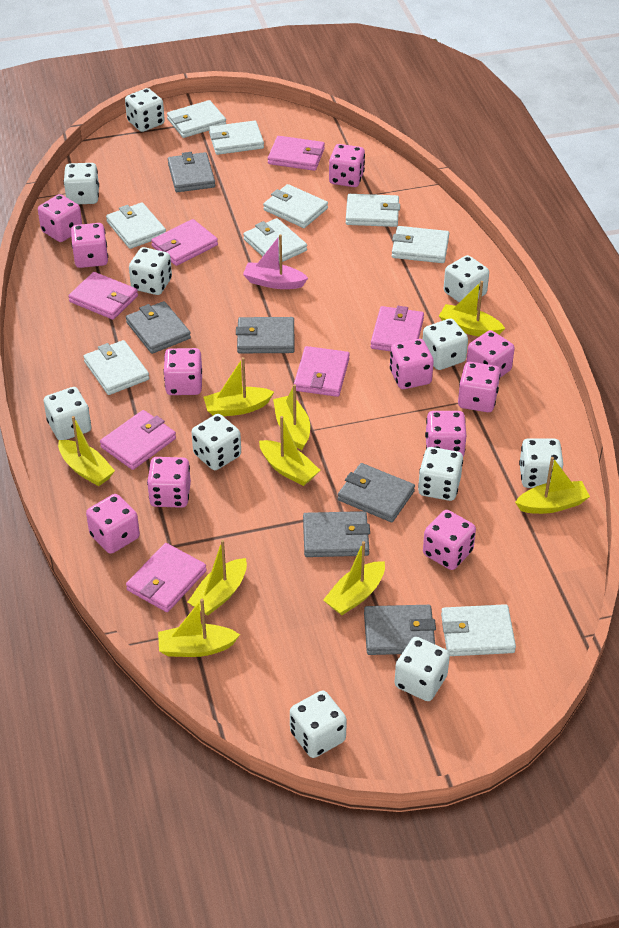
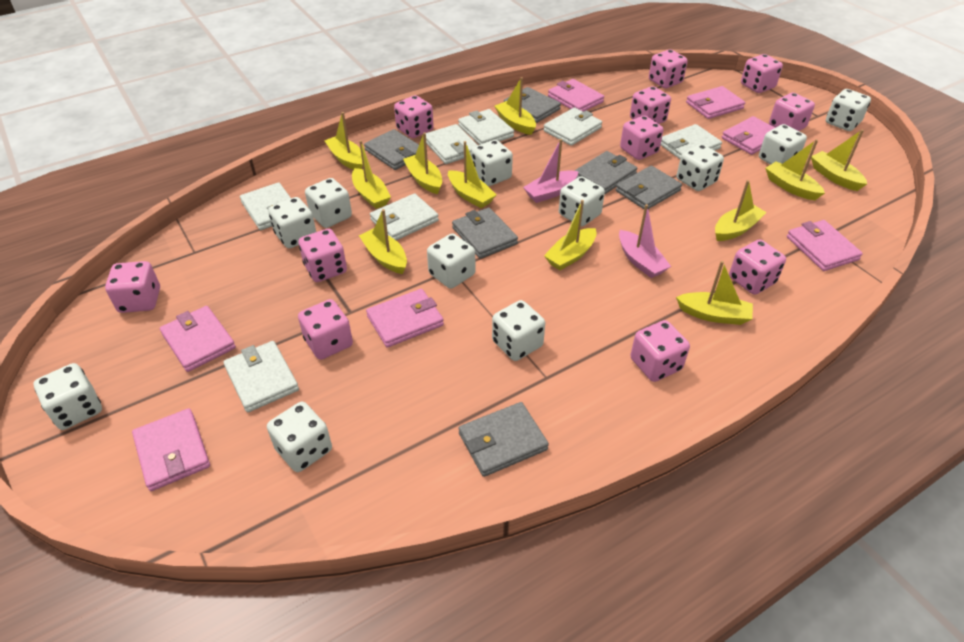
pink boat: 1 -> 2
white wallet: 9 -> 7
yellow boat: 9 -> 11

